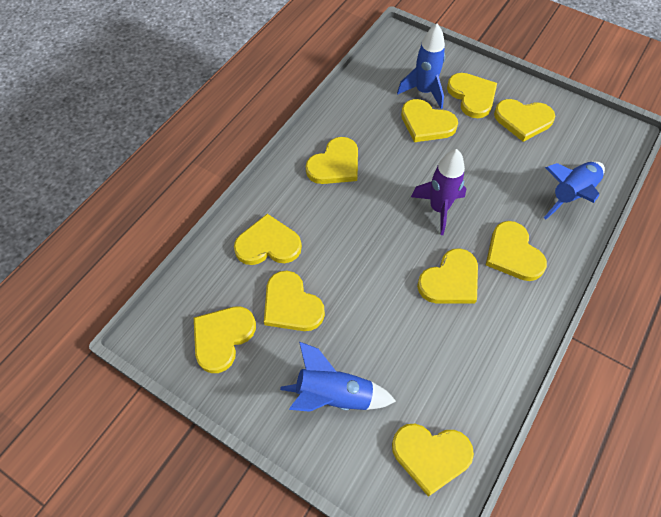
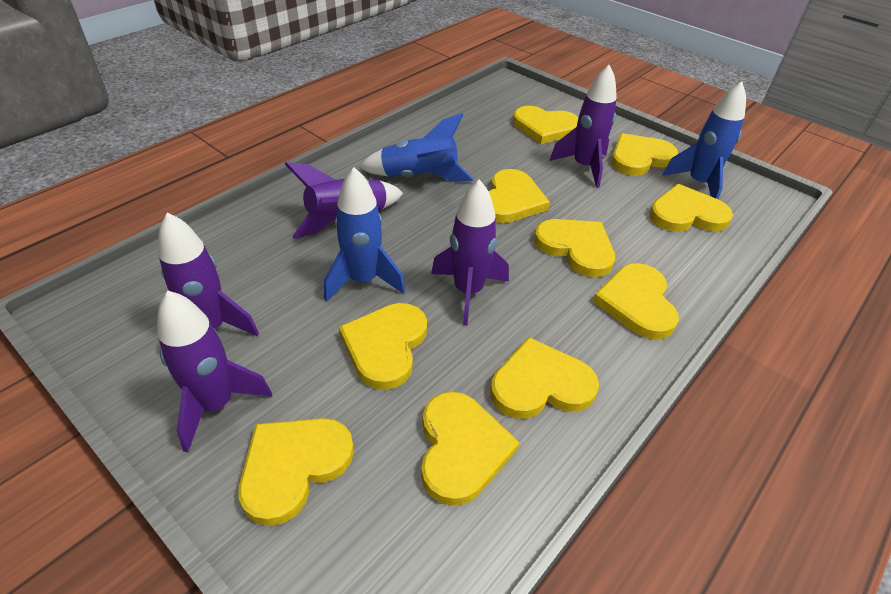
purple rocket: 1 -> 5

